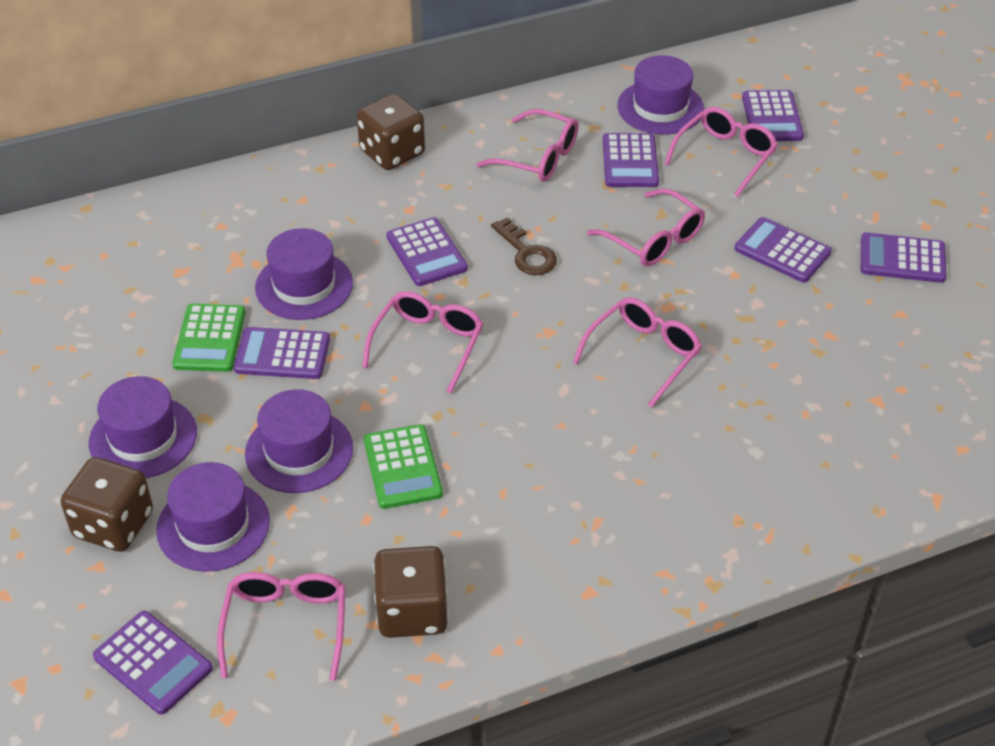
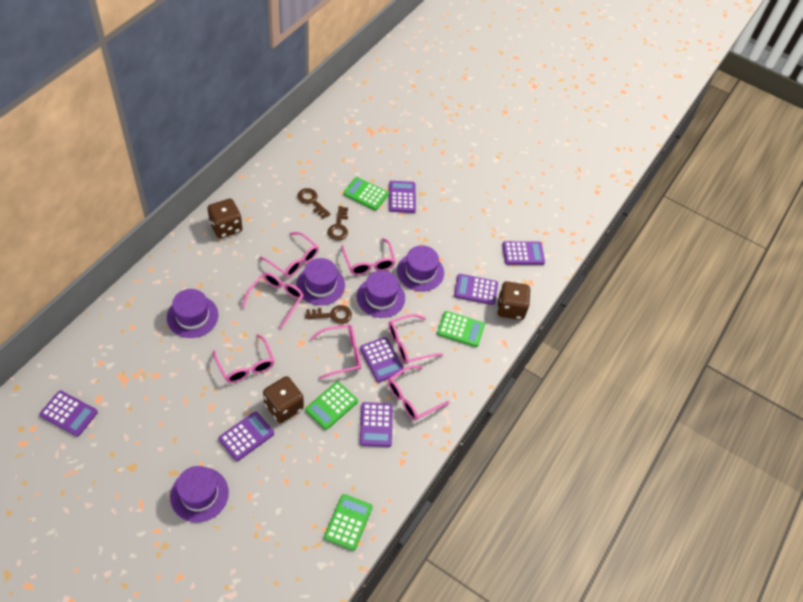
brown key: 1 -> 3
green calculator: 2 -> 4
pink glasses: 6 -> 7

